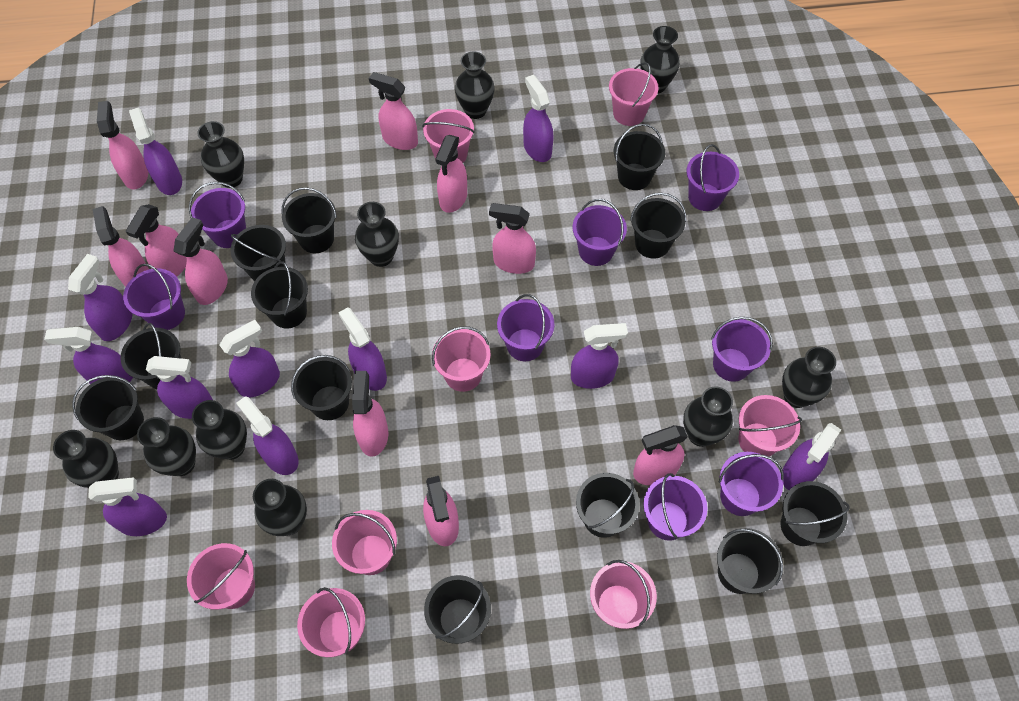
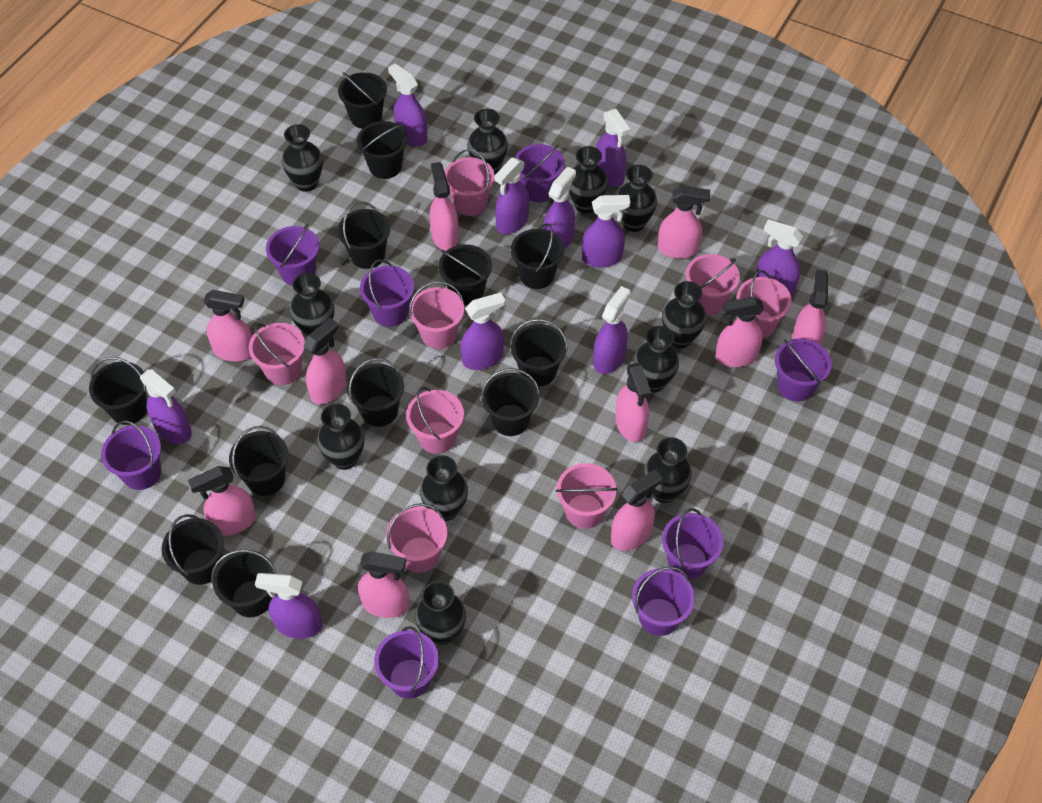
black vase: 10 -> 11
purple spray bottle: 11 -> 10

